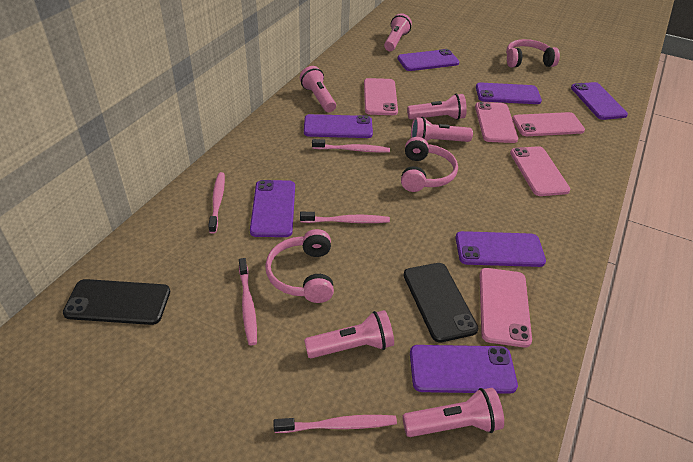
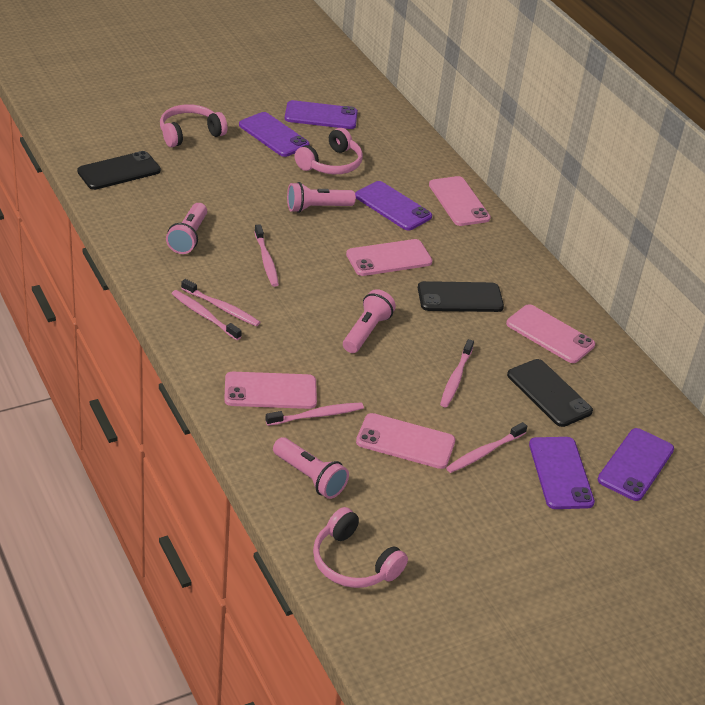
black phone: 2 -> 3
pink flashlight: 6 -> 4
pink toothbrush: 5 -> 6
purple phone: 7 -> 5

